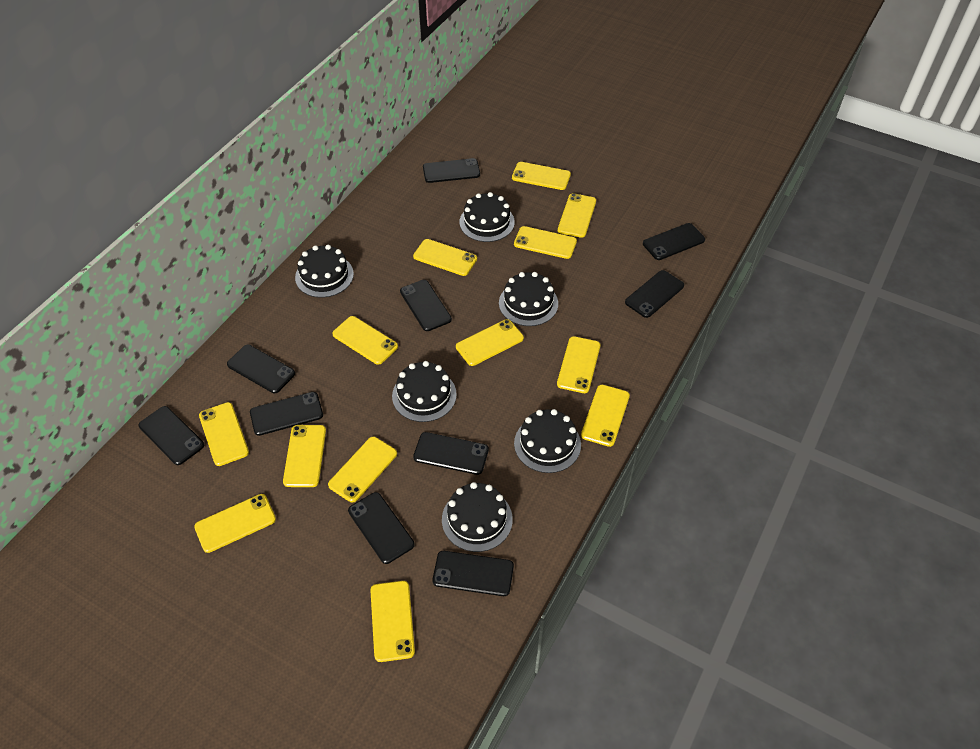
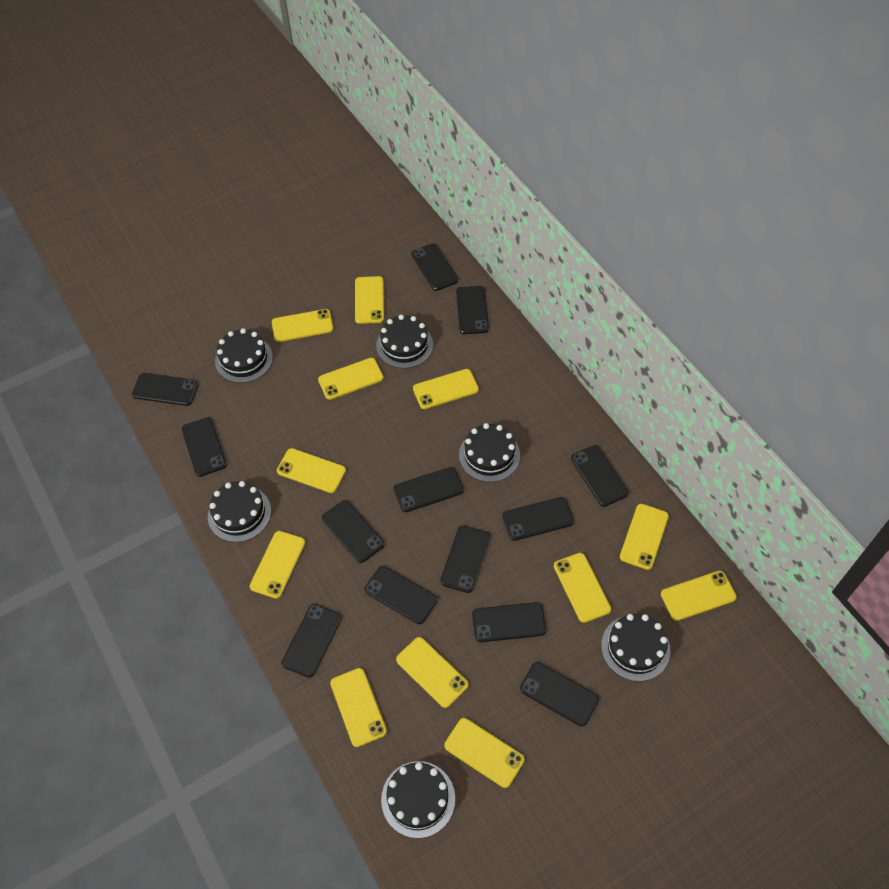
black phone: 10 -> 13
yellow phone: 13 -> 12

